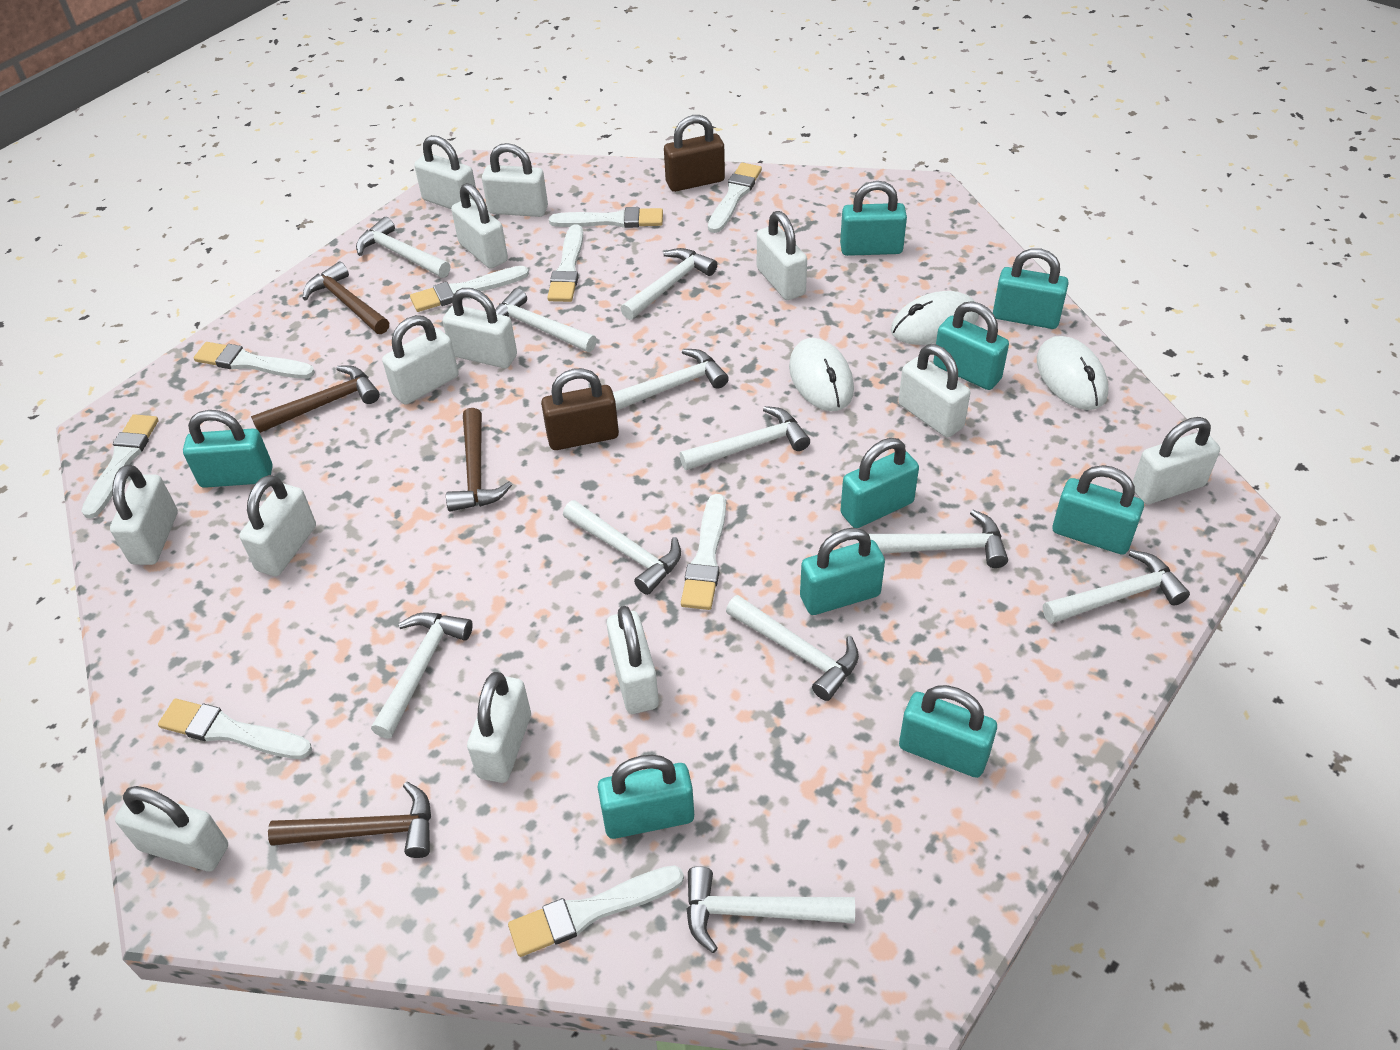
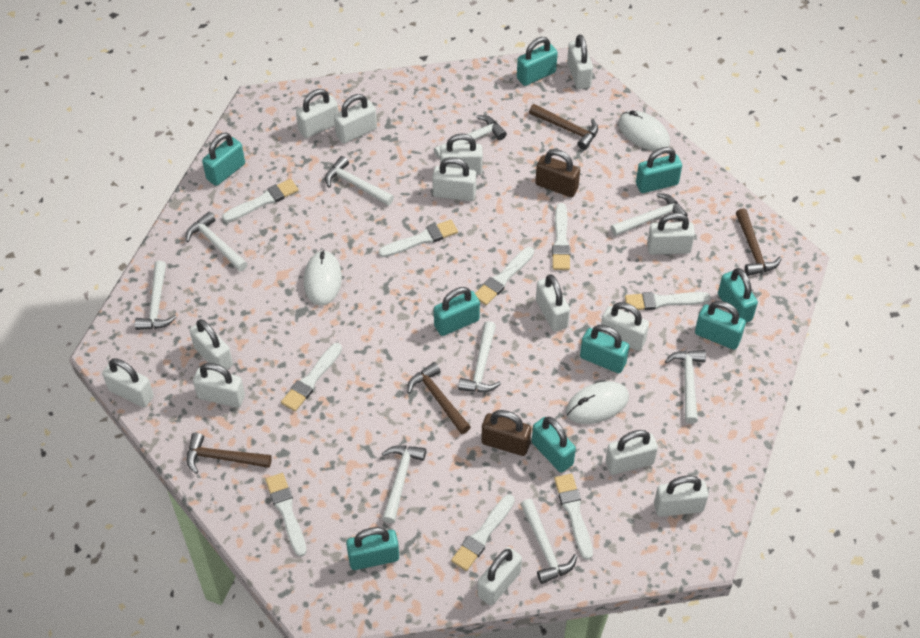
white hammer: 11 -> 9
white padlock: 13 -> 14

